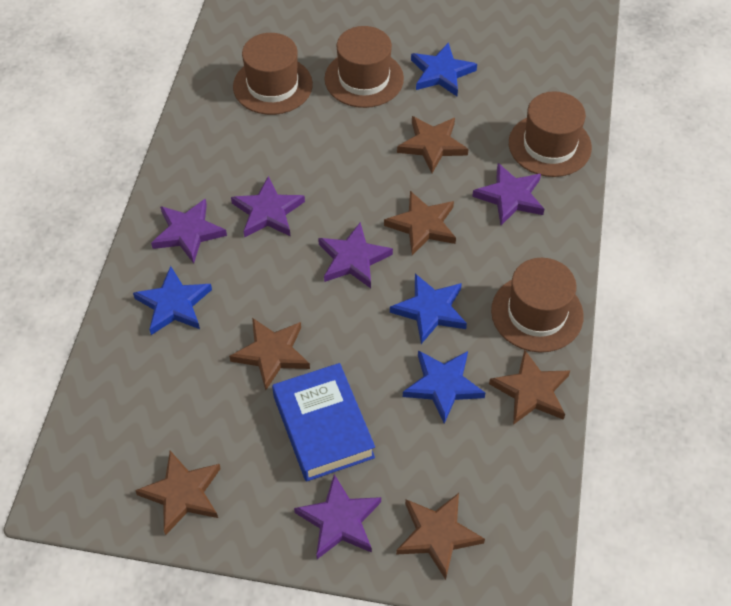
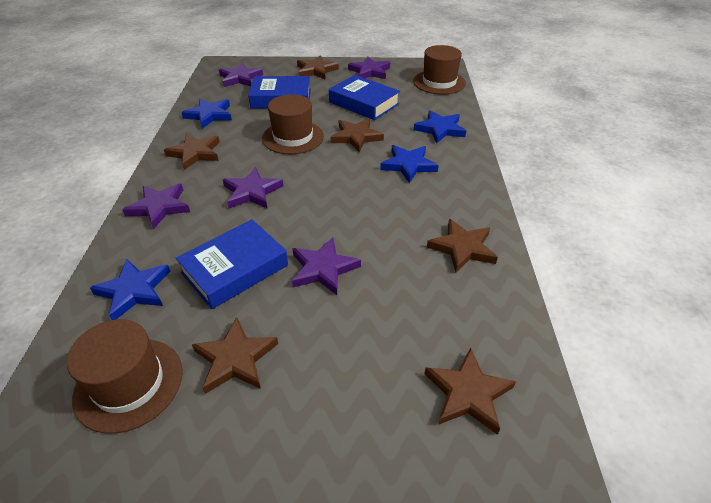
blue book: 1 -> 3
brown hat: 4 -> 3

